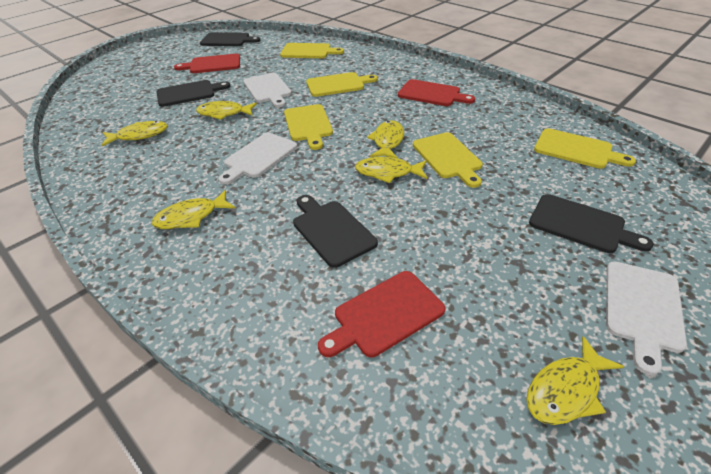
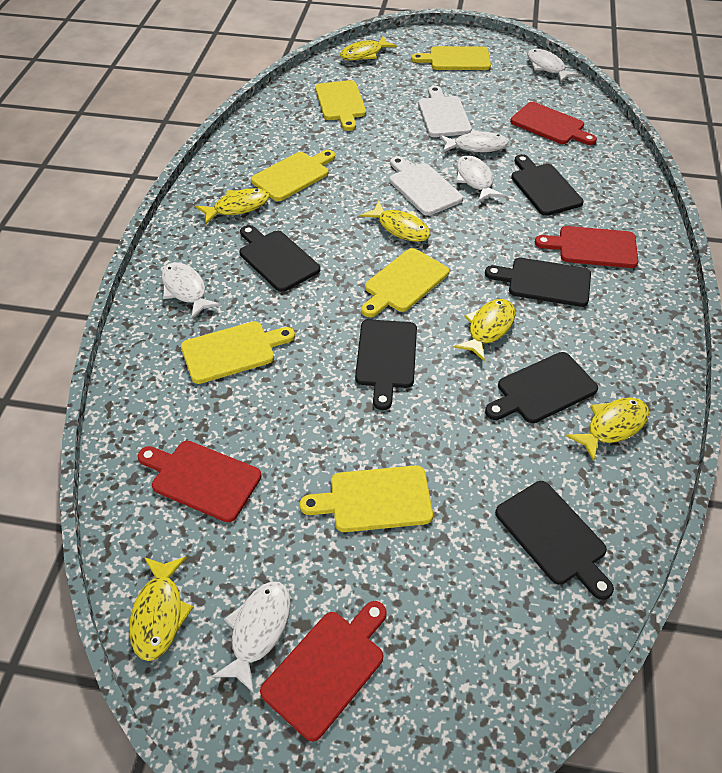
black cutting board: 4 -> 6
red cutting board: 3 -> 4
white cutting board: 3 -> 2
white fish: 0 -> 5
yellow cutting board: 5 -> 6

